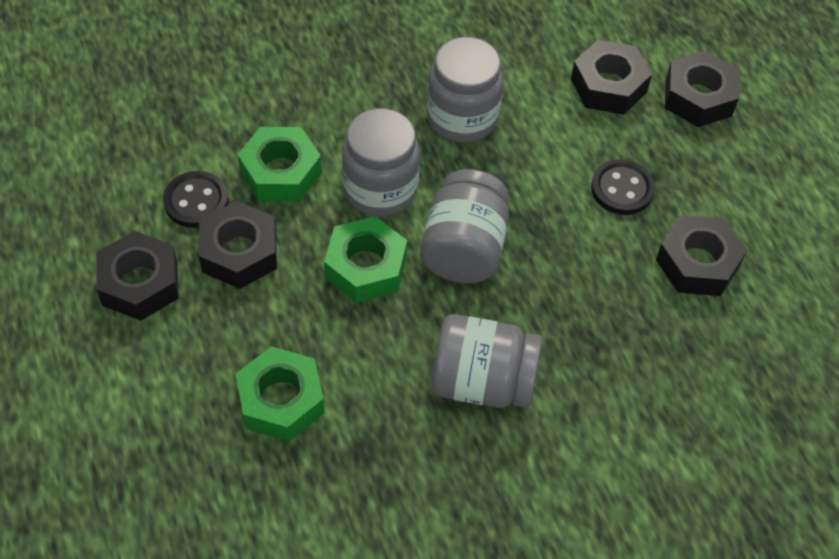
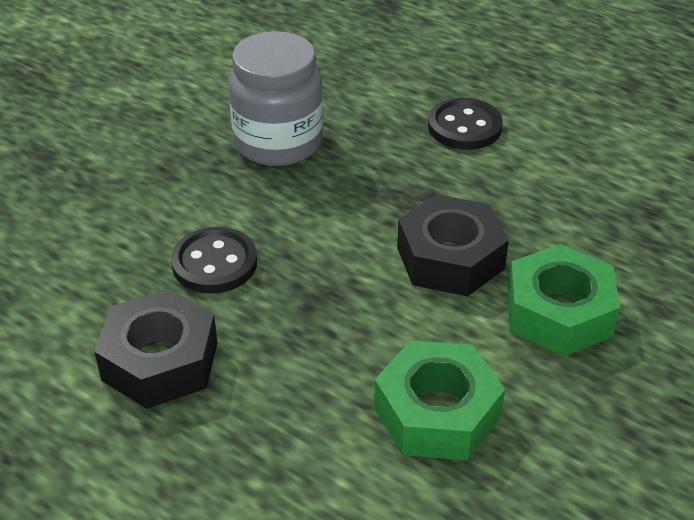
black nut: 5 -> 2
green nut: 3 -> 2
grey jar: 4 -> 1

